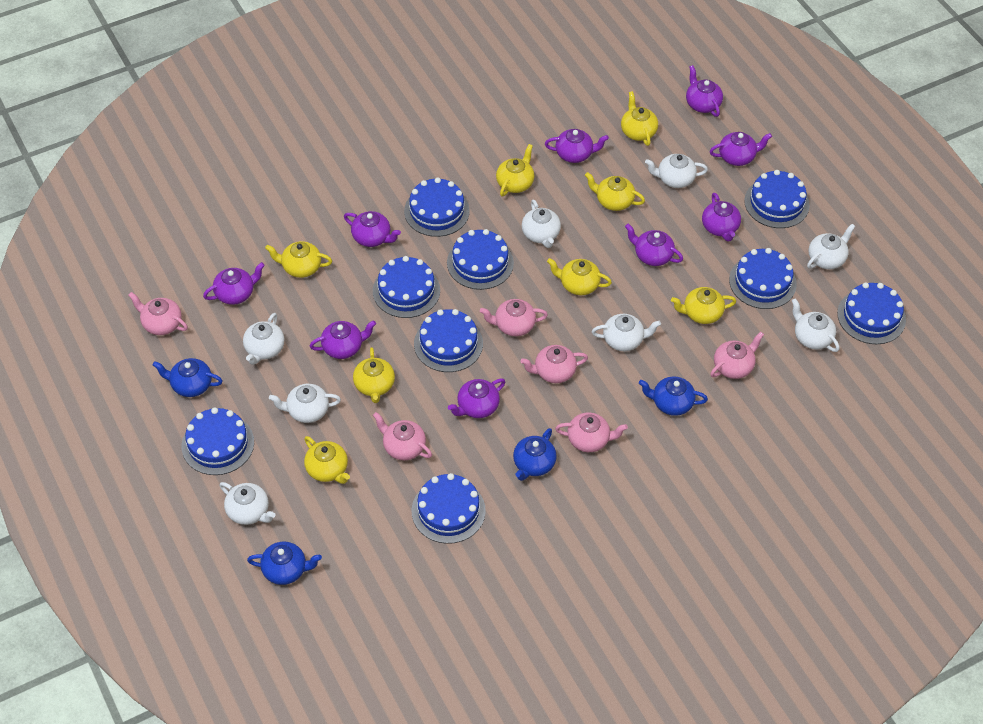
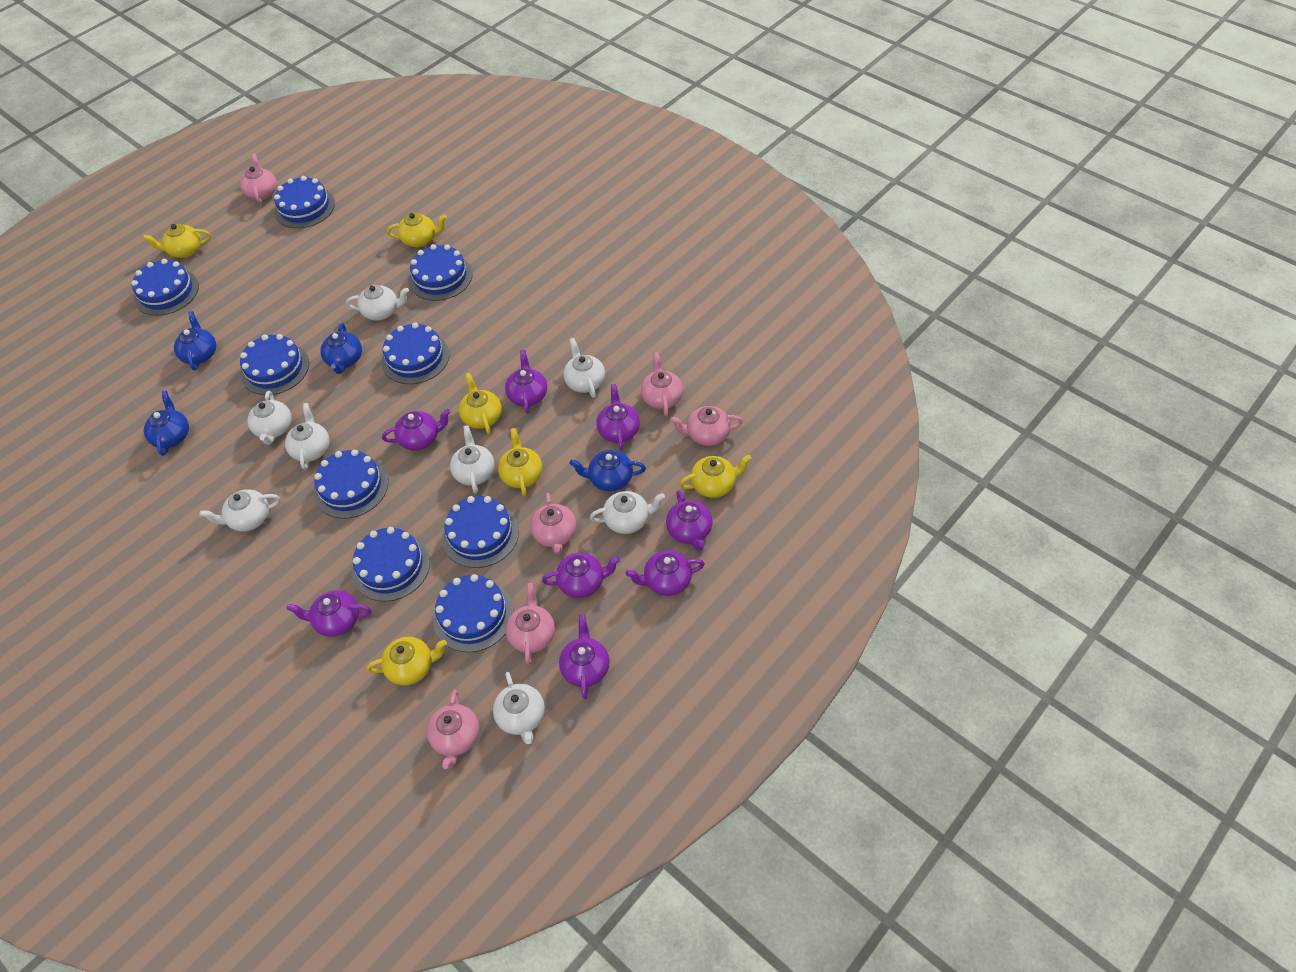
purple teapot: 9 -> 8
yellow teapot: 8 -> 6

